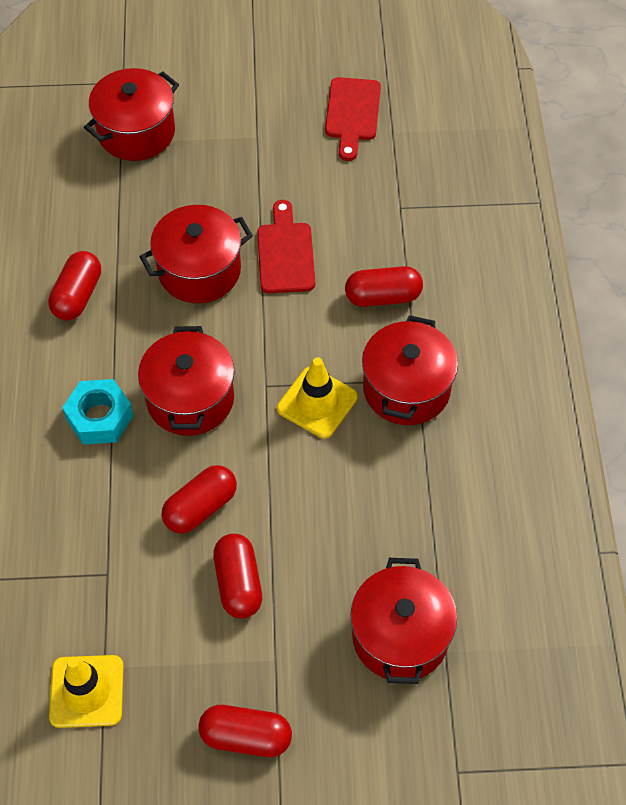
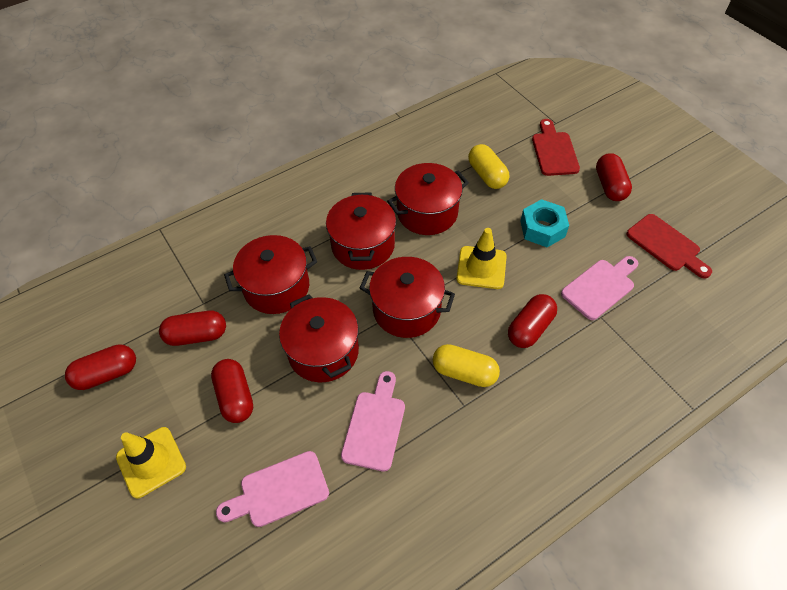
pink cutting board: 0 -> 3
yellow capsule: 0 -> 2

